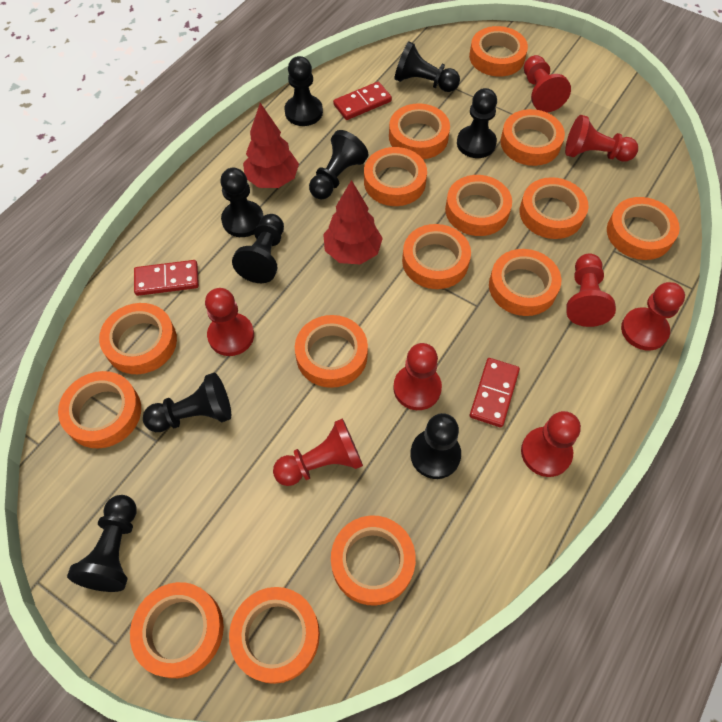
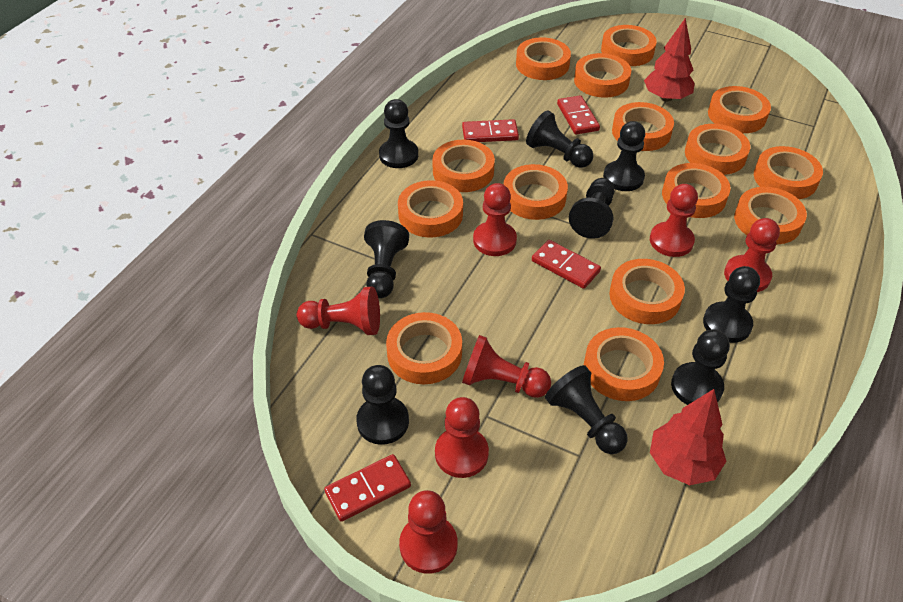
red domino: 3 -> 4
red pawn: 8 -> 7

